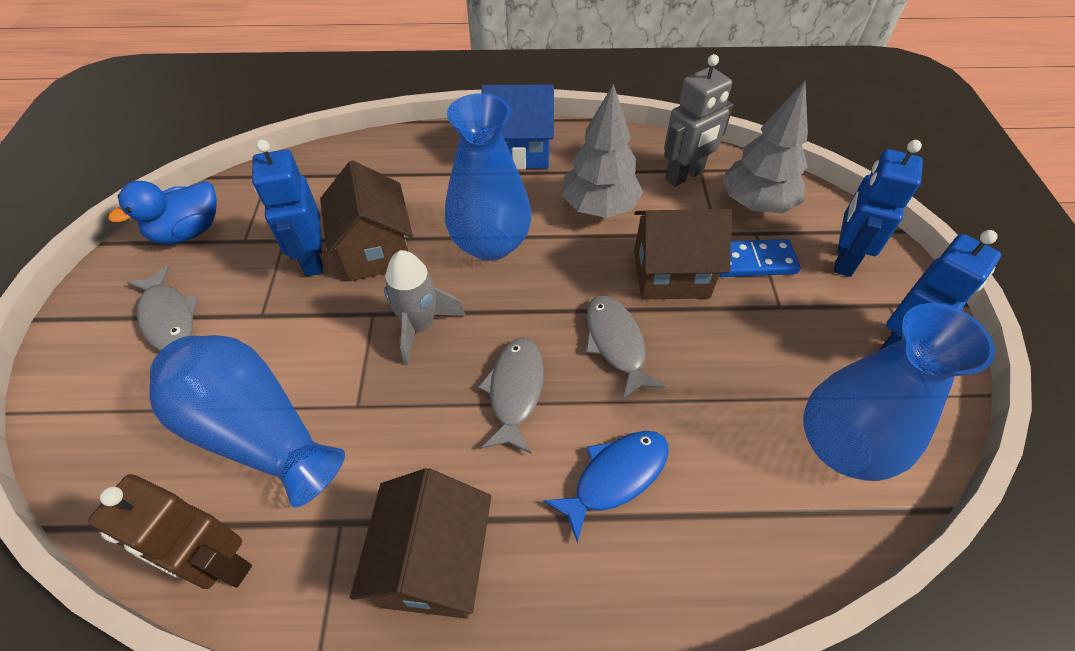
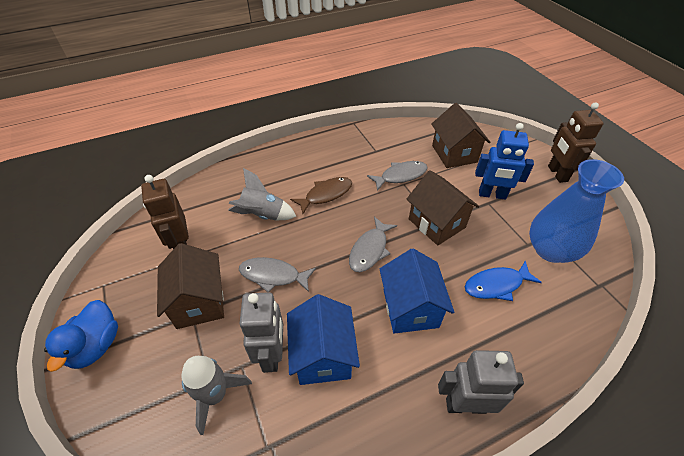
blue domino: 1 -> 0
blue house: 1 -> 2
blue robot: 3 -> 1
blue vase: 3 -> 1
brown fish: 0 -> 1
brown robot: 1 -> 2
grey robot: 1 -> 2
grey rocket: 1 -> 2
grey tree: 2 -> 0

